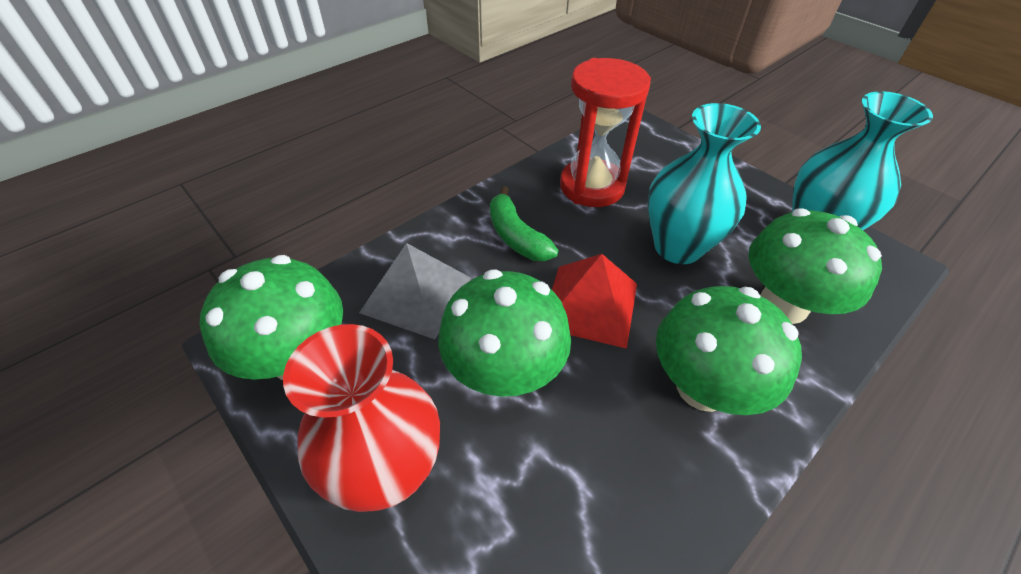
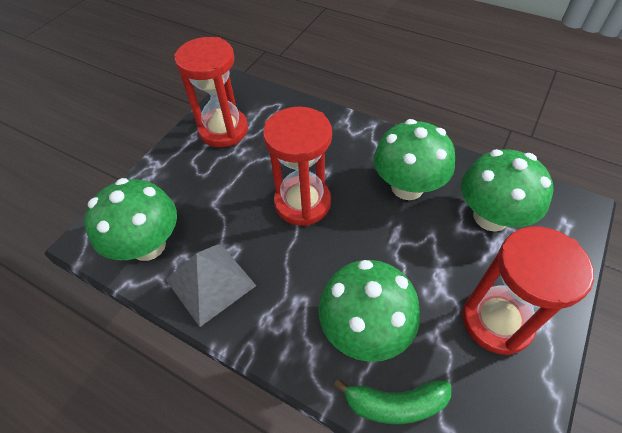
red hourglass: 1 -> 3
red pyramid: 1 -> 0
red vase: 1 -> 0
turquoise vase: 2 -> 0

